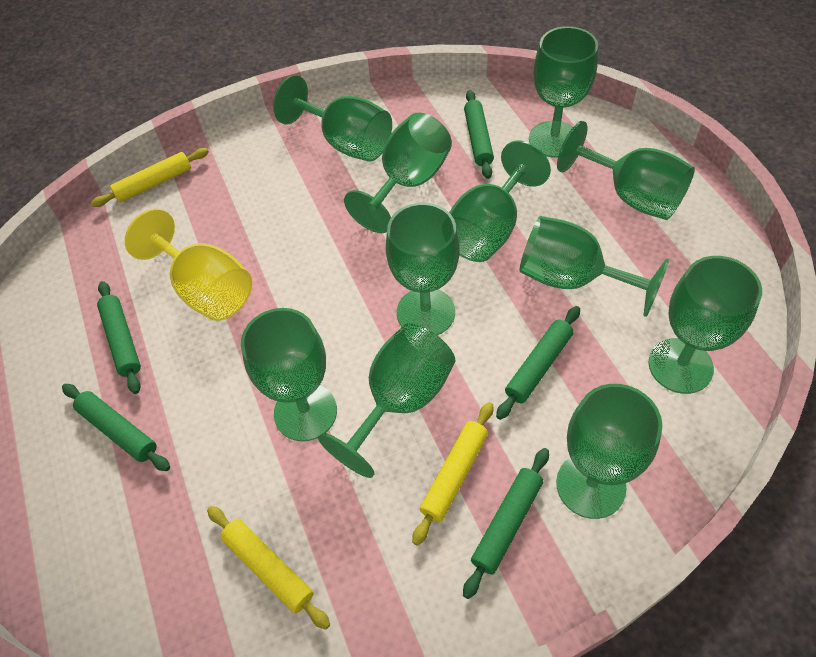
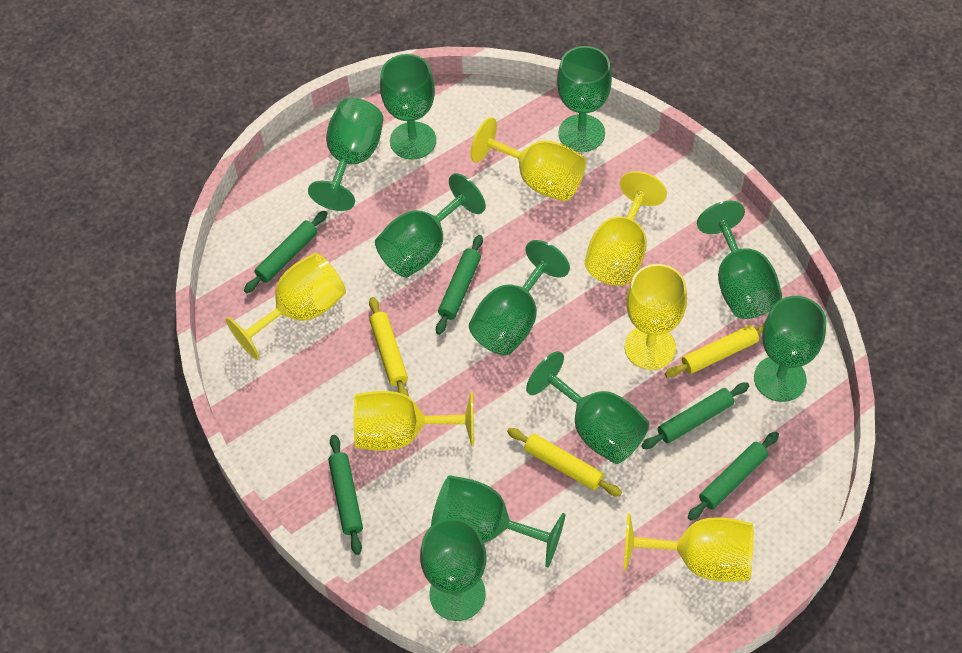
green goblet: 11 -> 10
yellow goblet: 1 -> 6

